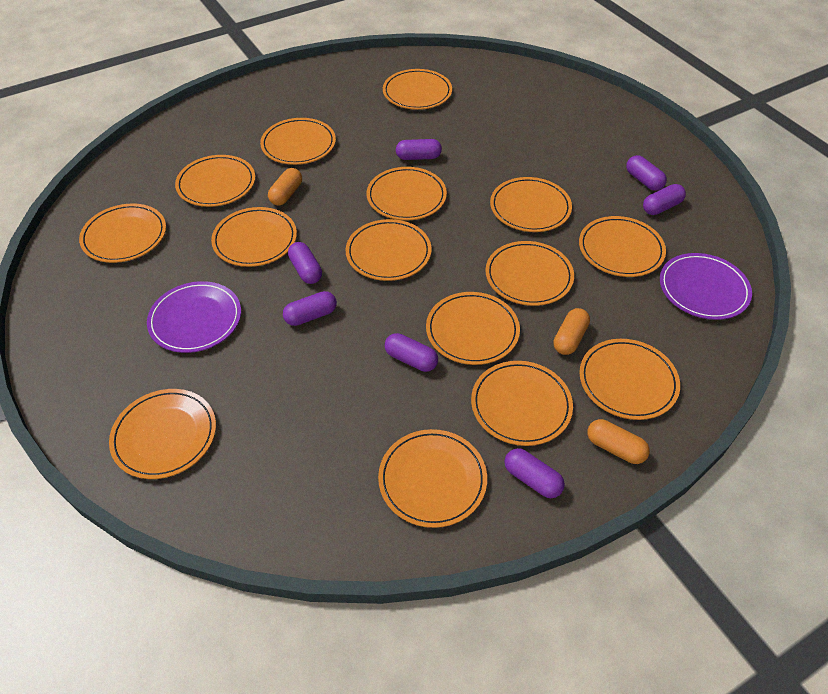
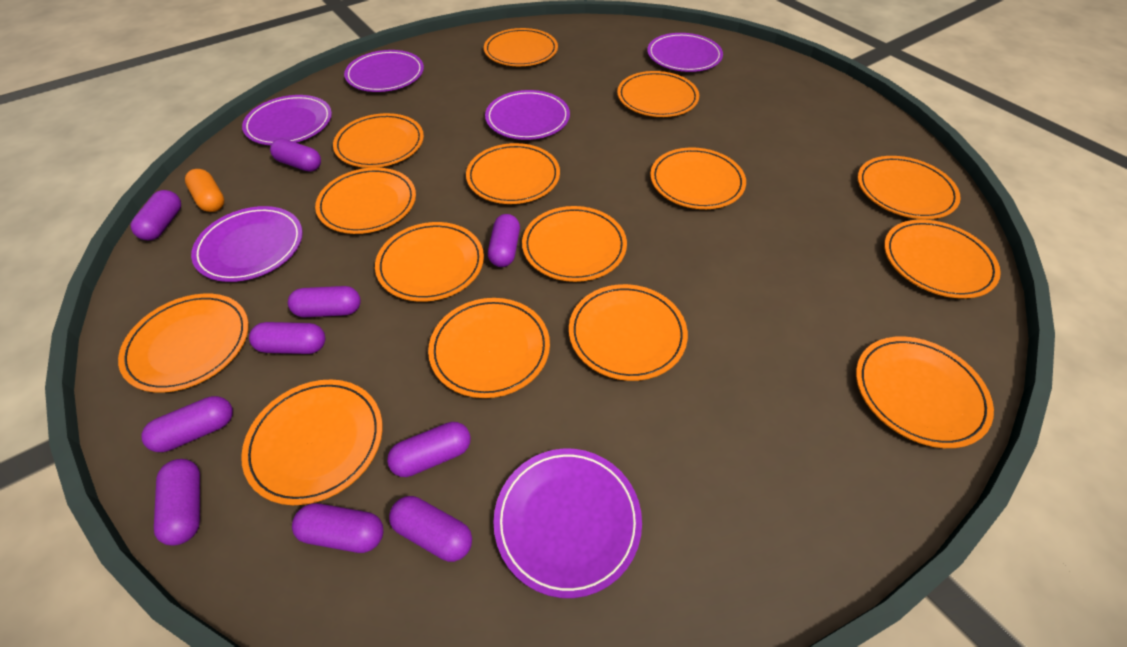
orange capsule: 3 -> 1
purple capsule: 7 -> 10
purple plate: 2 -> 6

